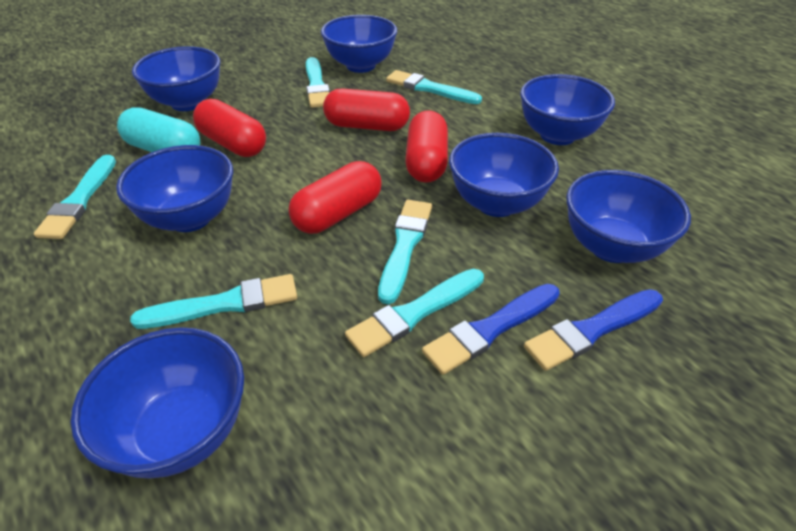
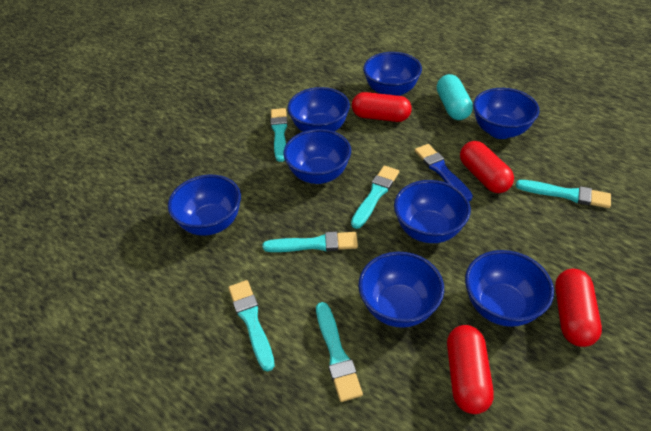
blue bowl: 7 -> 8
blue brush: 2 -> 1

